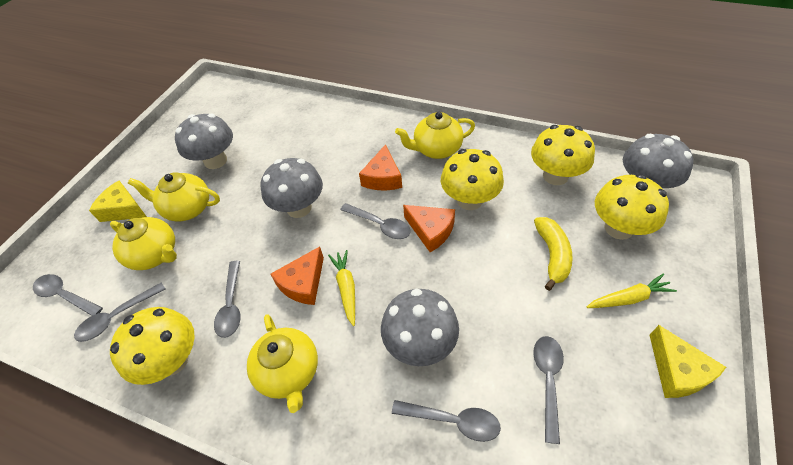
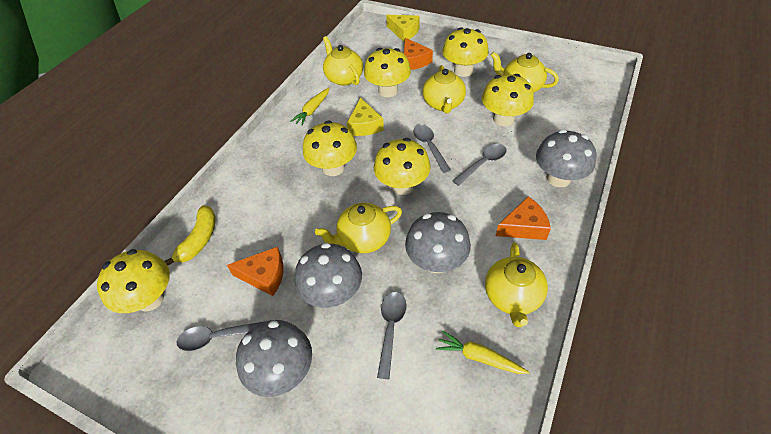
grey spoon: 6 -> 4
yellow mushroom: 4 -> 6
yellow teapot: 4 -> 5

